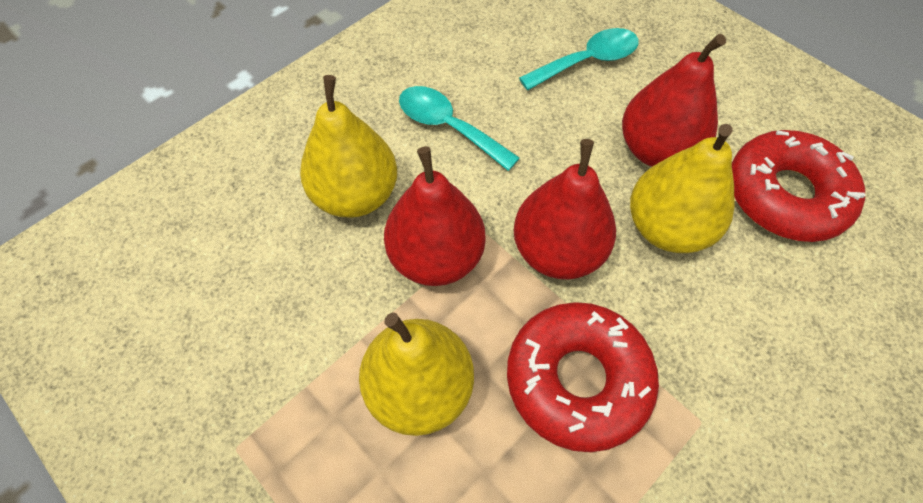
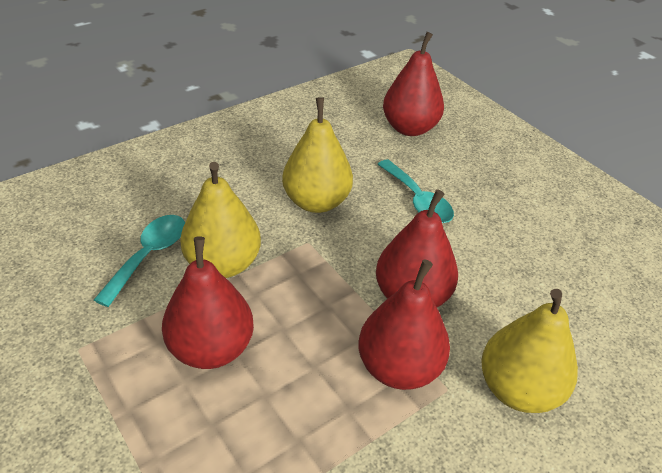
red donut: 2 -> 0
red pear: 3 -> 4

